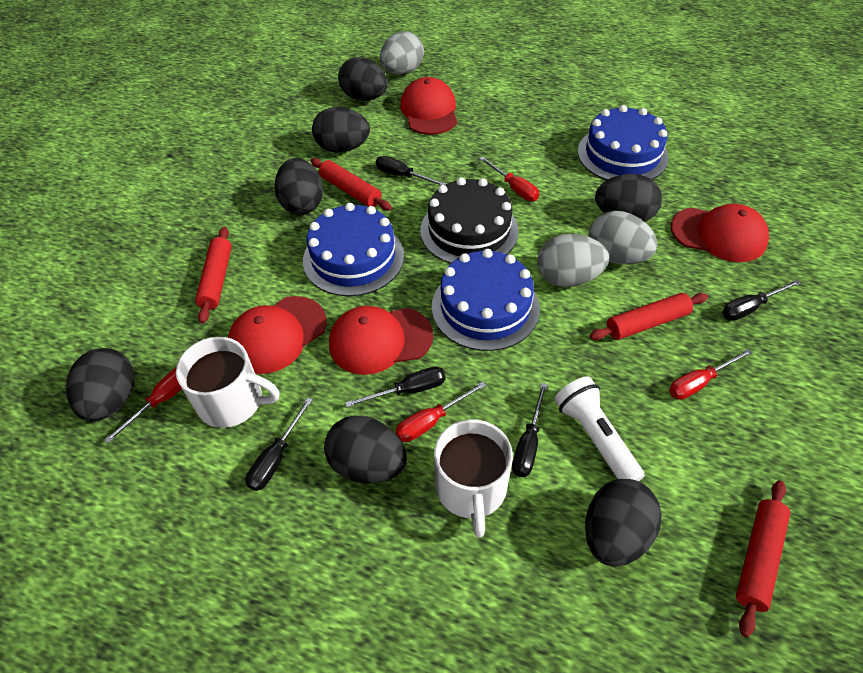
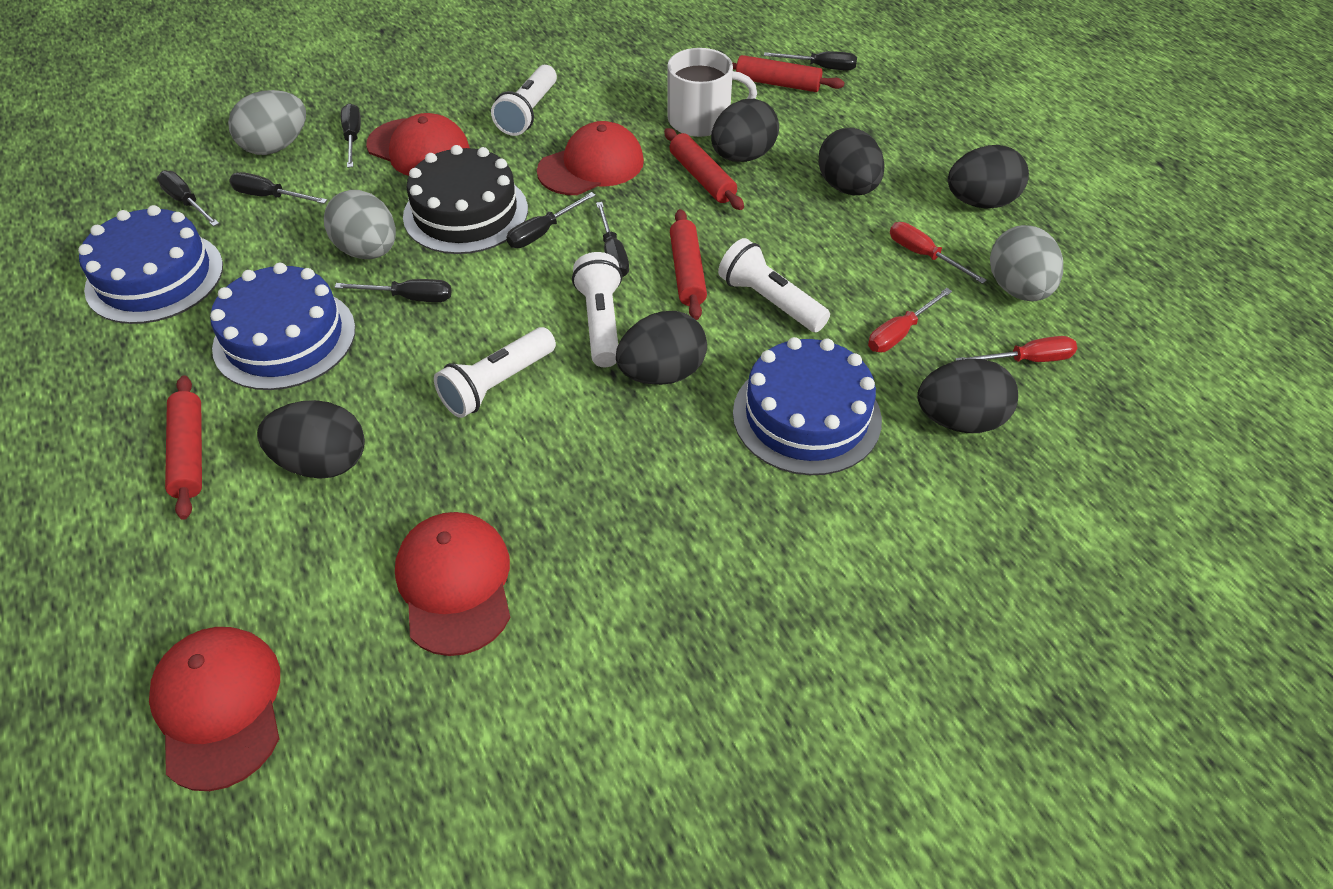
black egg: 7 -> 6
black screwdriver: 5 -> 7
red screwdriver: 4 -> 3
white flashlight: 1 -> 4
white mug: 2 -> 1

